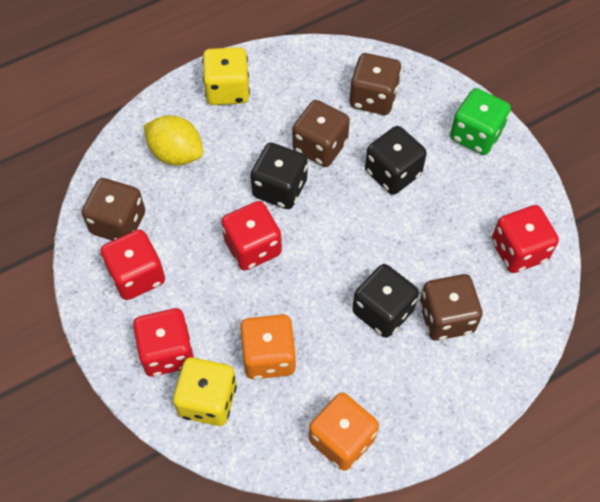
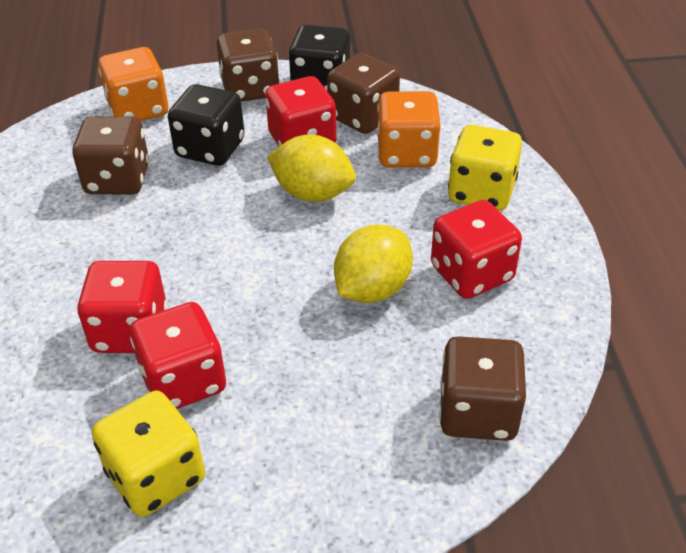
black dice: 3 -> 2
green dice: 1 -> 0
yellow lemon: 1 -> 2

